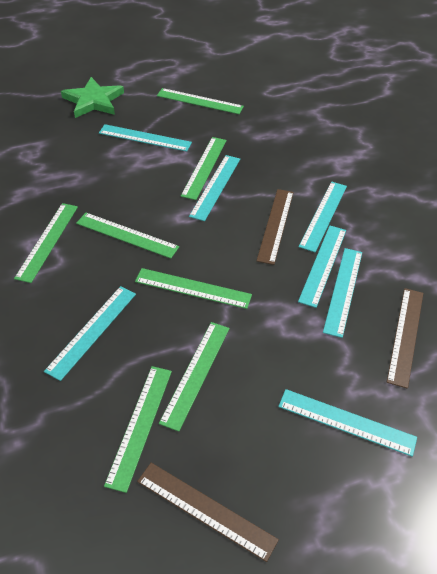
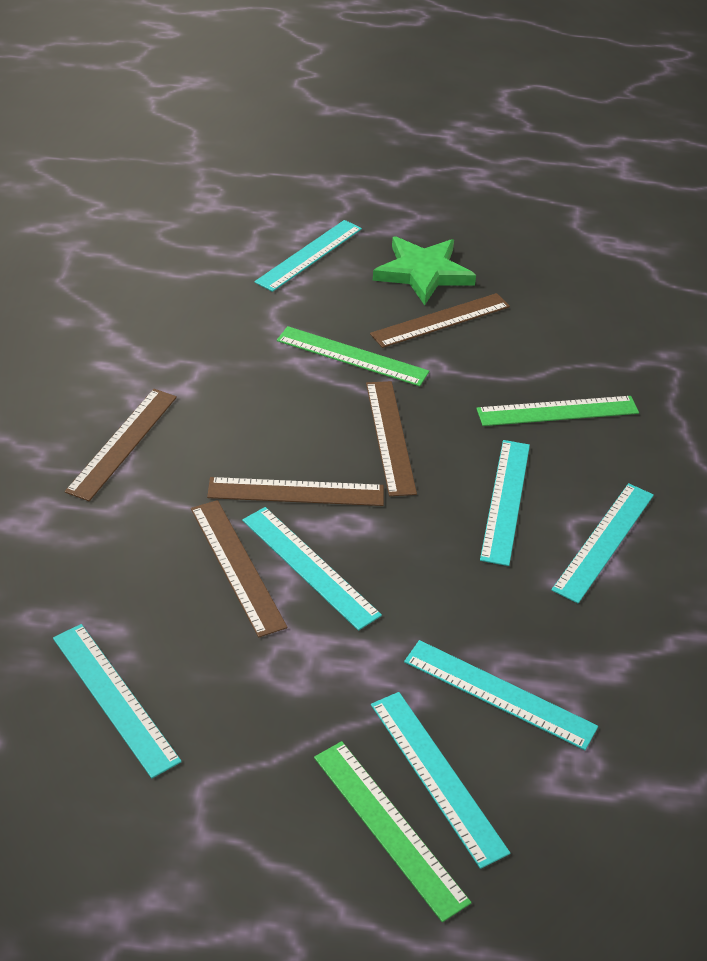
brown ruler: 3 -> 5
green ruler: 7 -> 3

